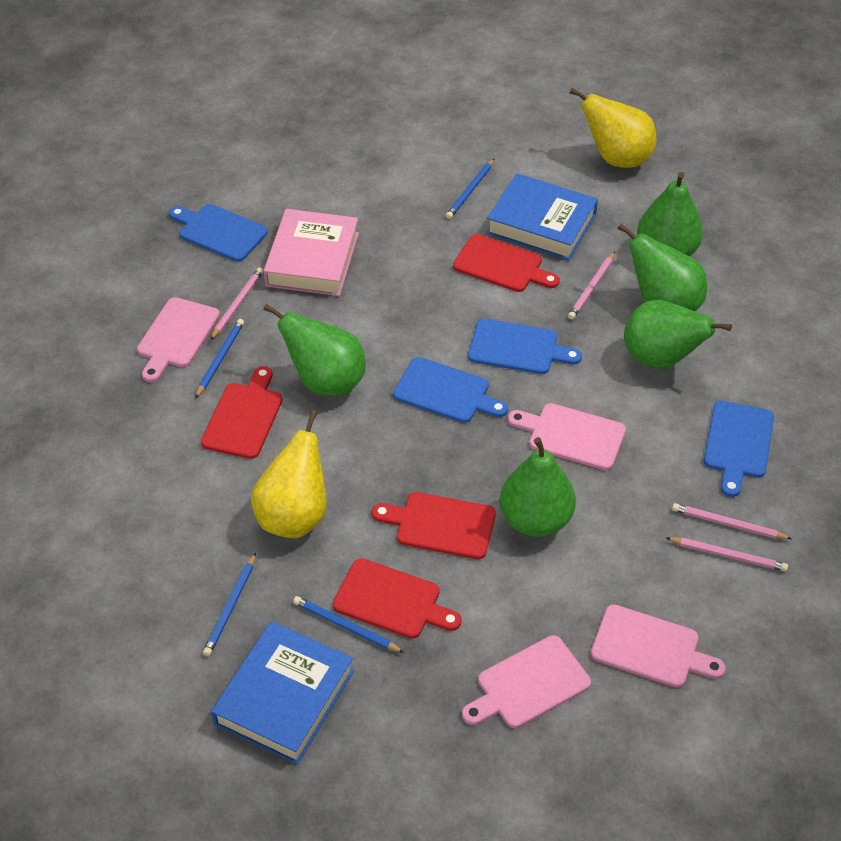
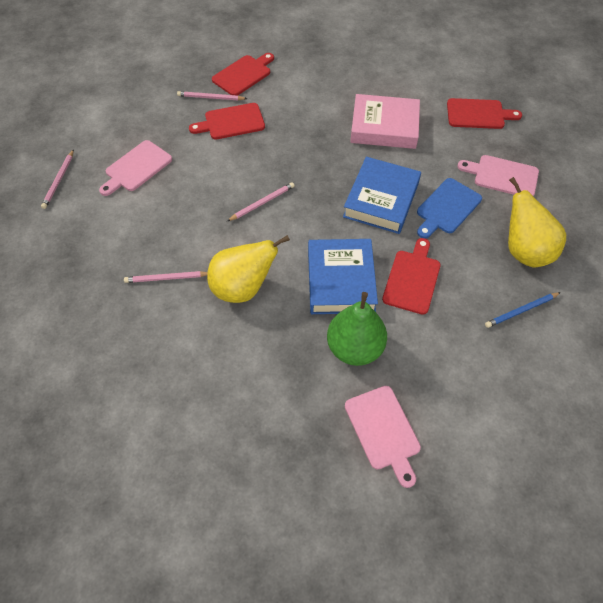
blue cutting board: 4 -> 1
blue pencil: 4 -> 1
green pear: 5 -> 1
pink cutting board: 4 -> 3

